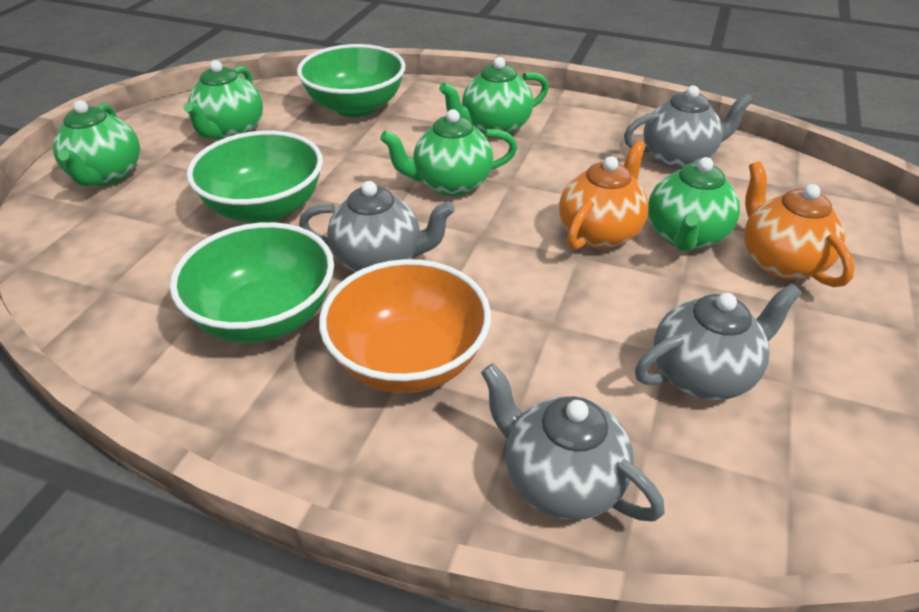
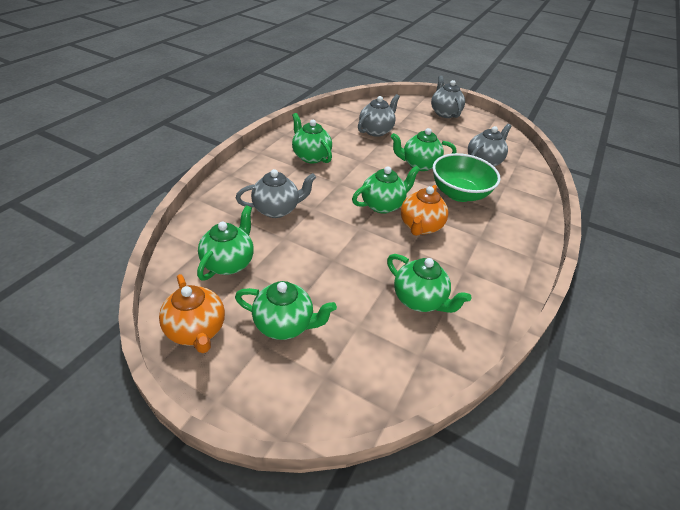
green bowl: 3 -> 1
green teapot: 5 -> 6
orange bowl: 1 -> 0

